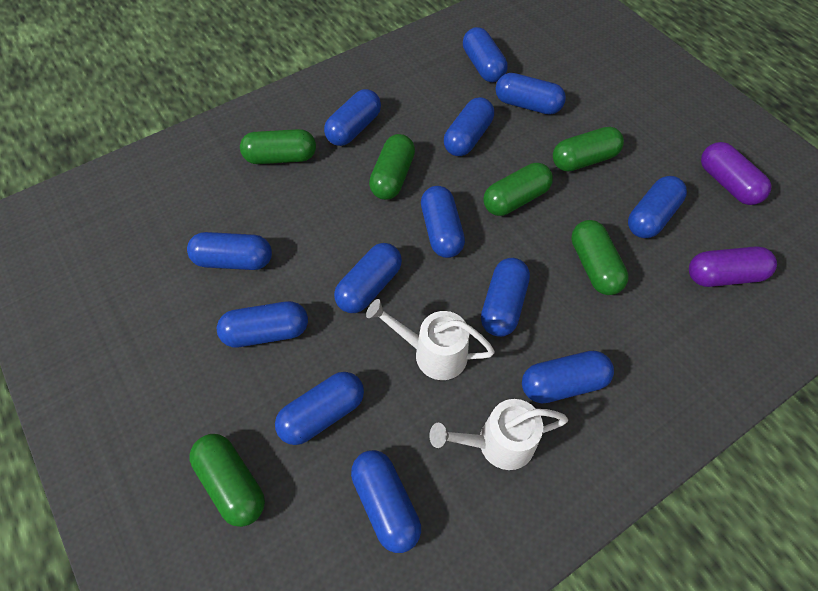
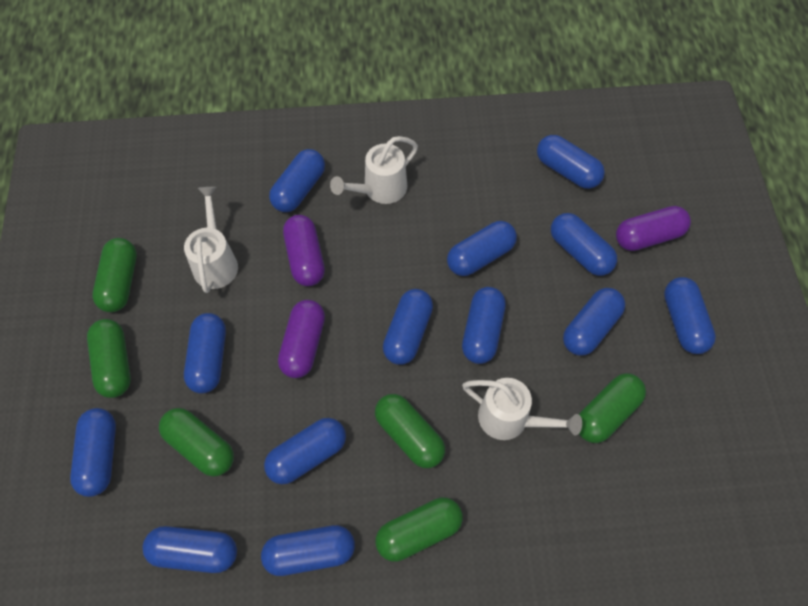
purple capsule: 2 -> 3
white watering can: 2 -> 3

